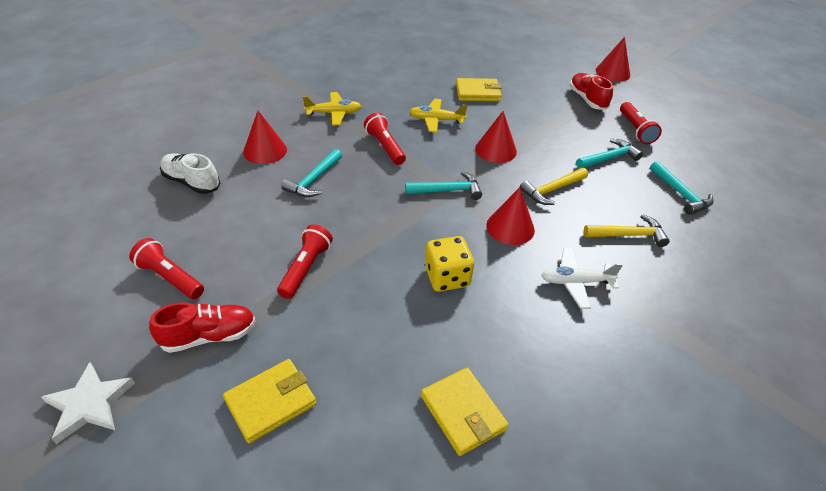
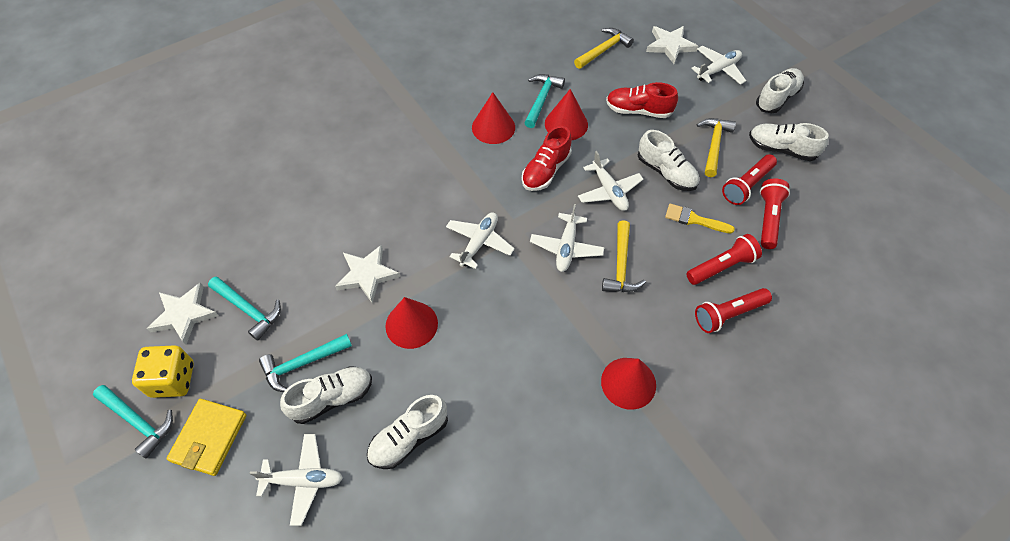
white plane: 1 -> 5
white shoe: 1 -> 5
white star: 1 -> 3
yellow brush: 0 -> 1
yellow hammer: 2 -> 3
yellow plane: 2 -> 0
yellow wallet: 3 -> 1

